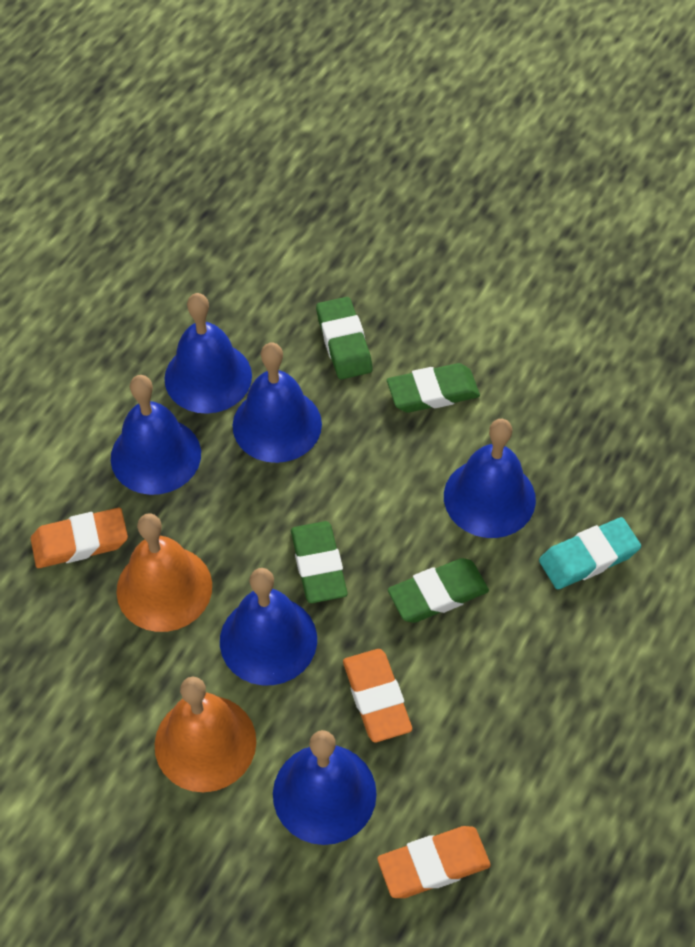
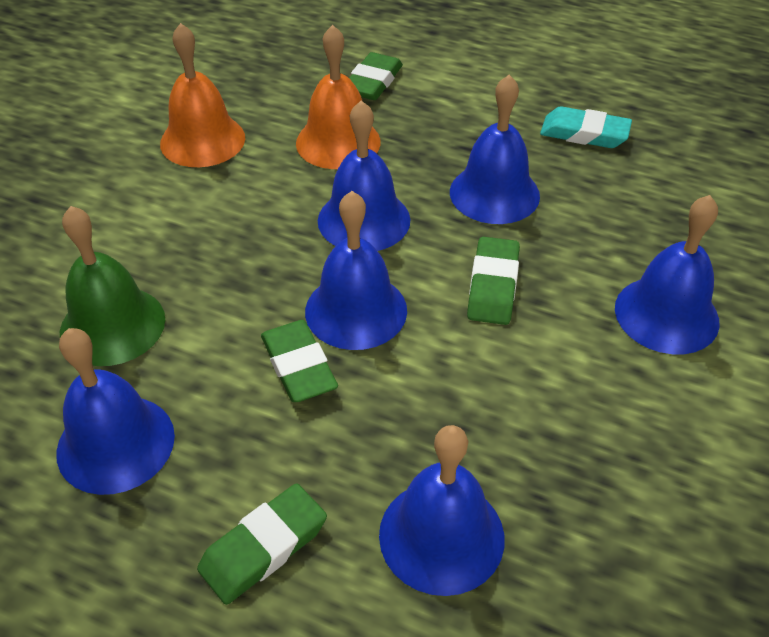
green bell: 0 -> 1
orange eraser: 3 -> 0

